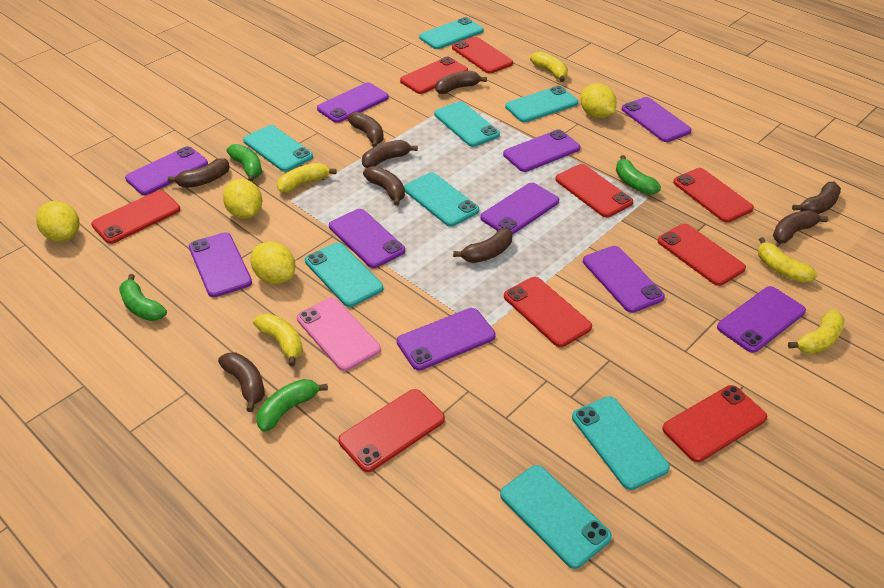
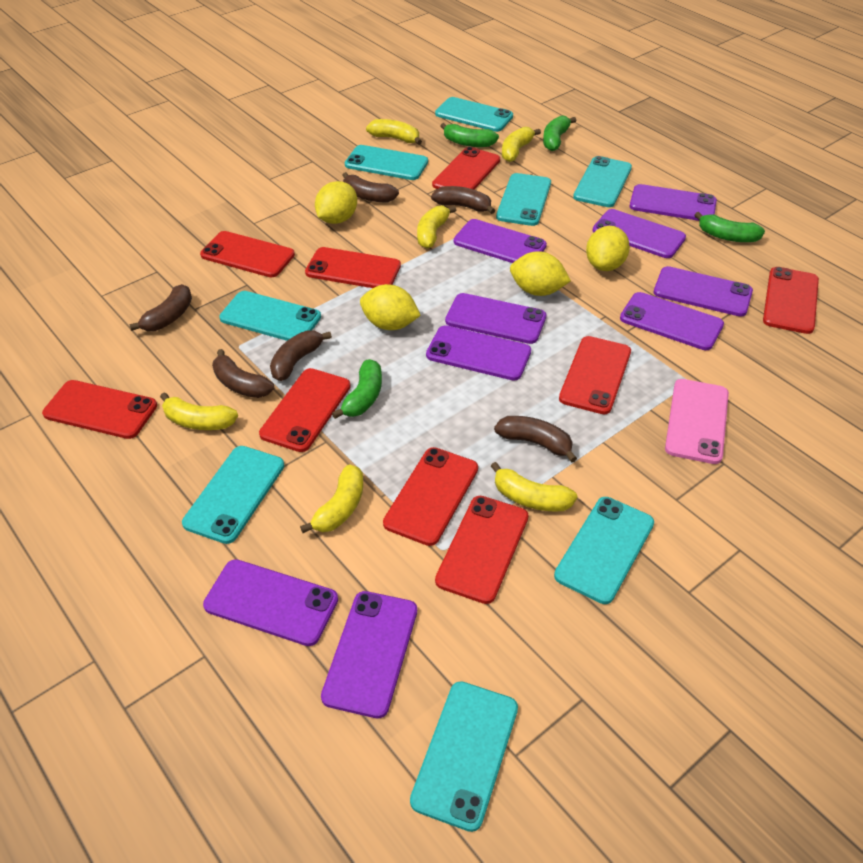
brown banana: 9 -> 6
purple phone: 10 -> 9
yellow banana: 5 -> 6

